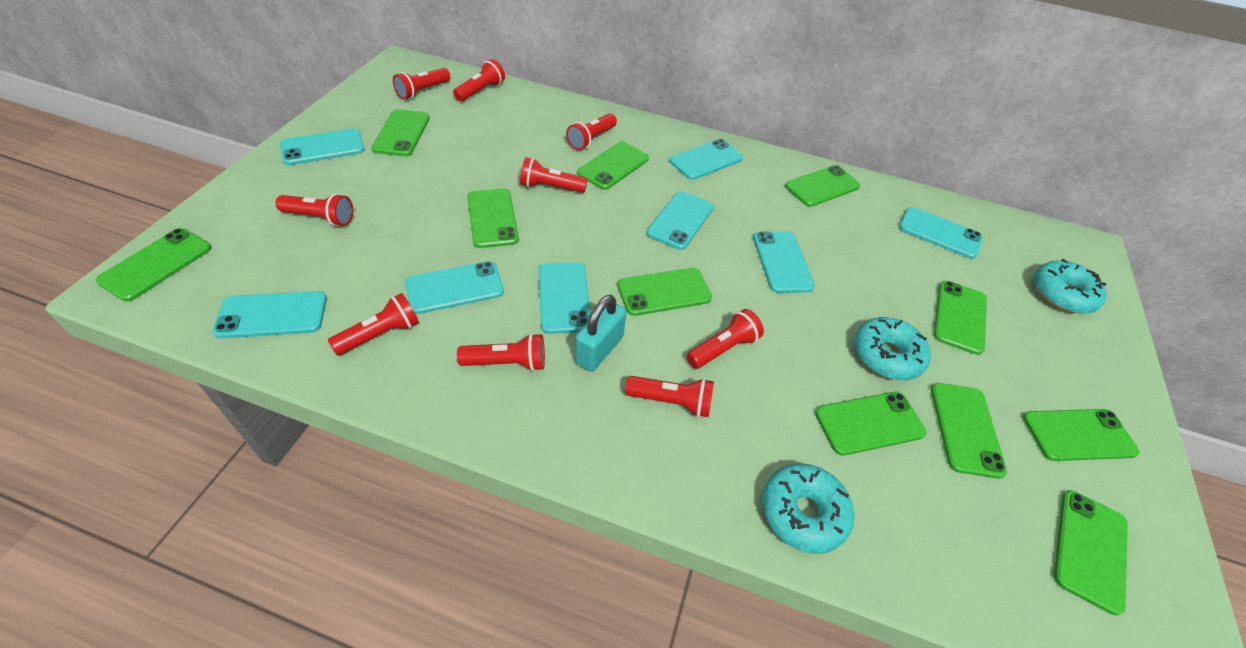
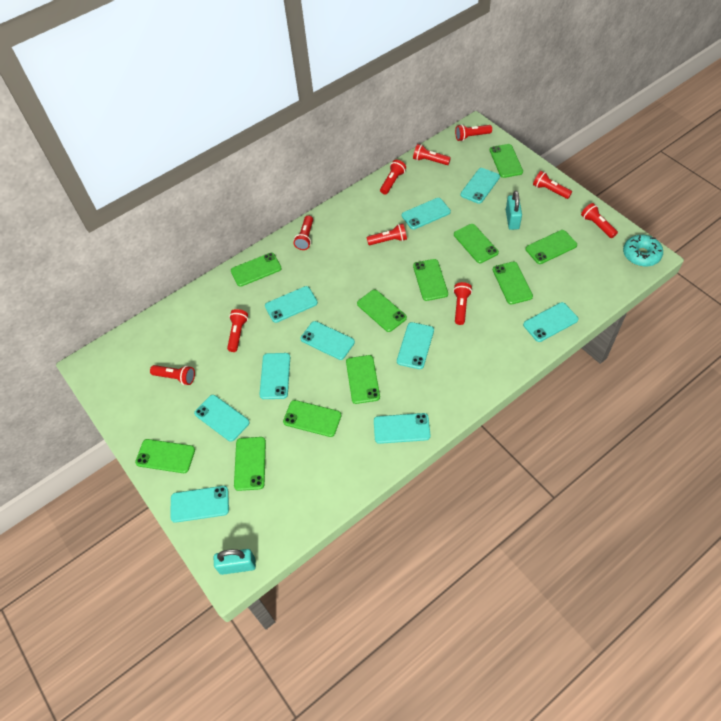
red flashlight: 9 -> 10
turquoise donut: 3 -> 1
turquoise padlock: 1 -> 2
turquoise phone: 8 -> 10

